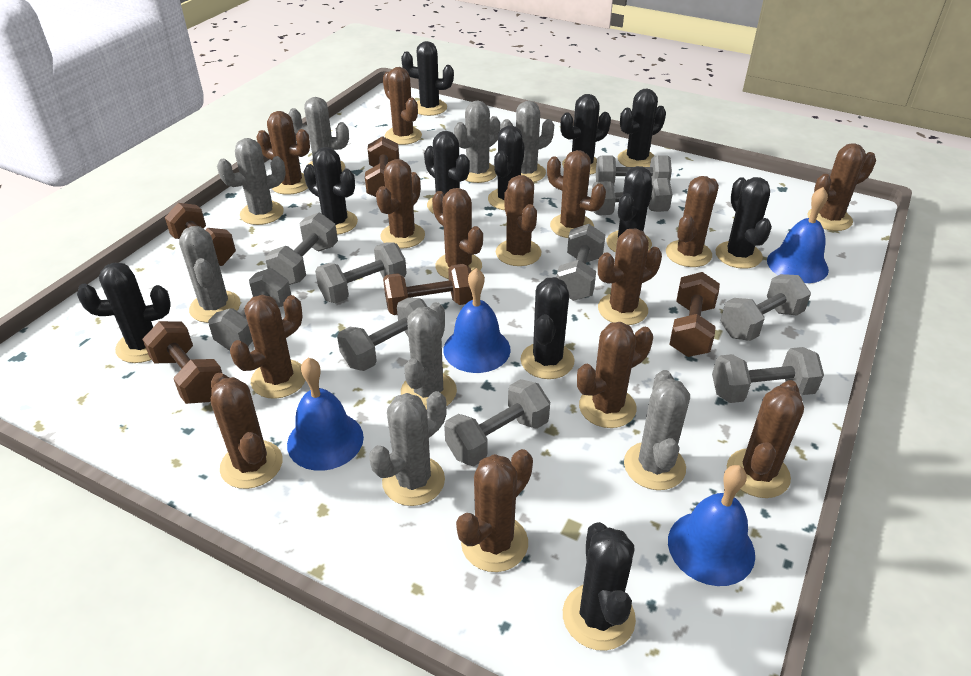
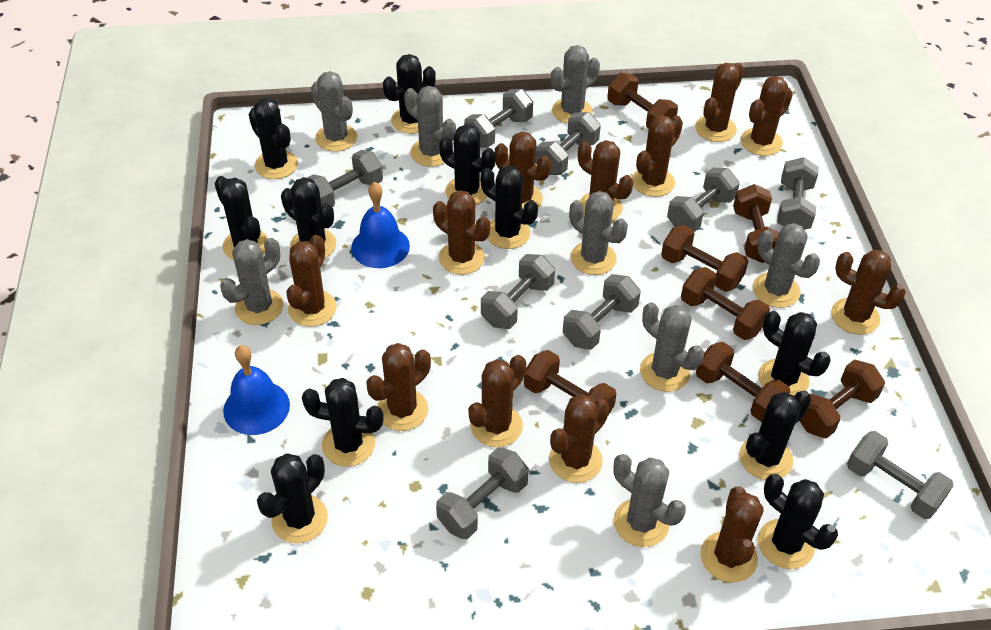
blue bell: 4 -> 2
brown cactus: 14 -> 12
brown dumbbell: 5 -> 7
grey dumbbell: 10 -> 9

